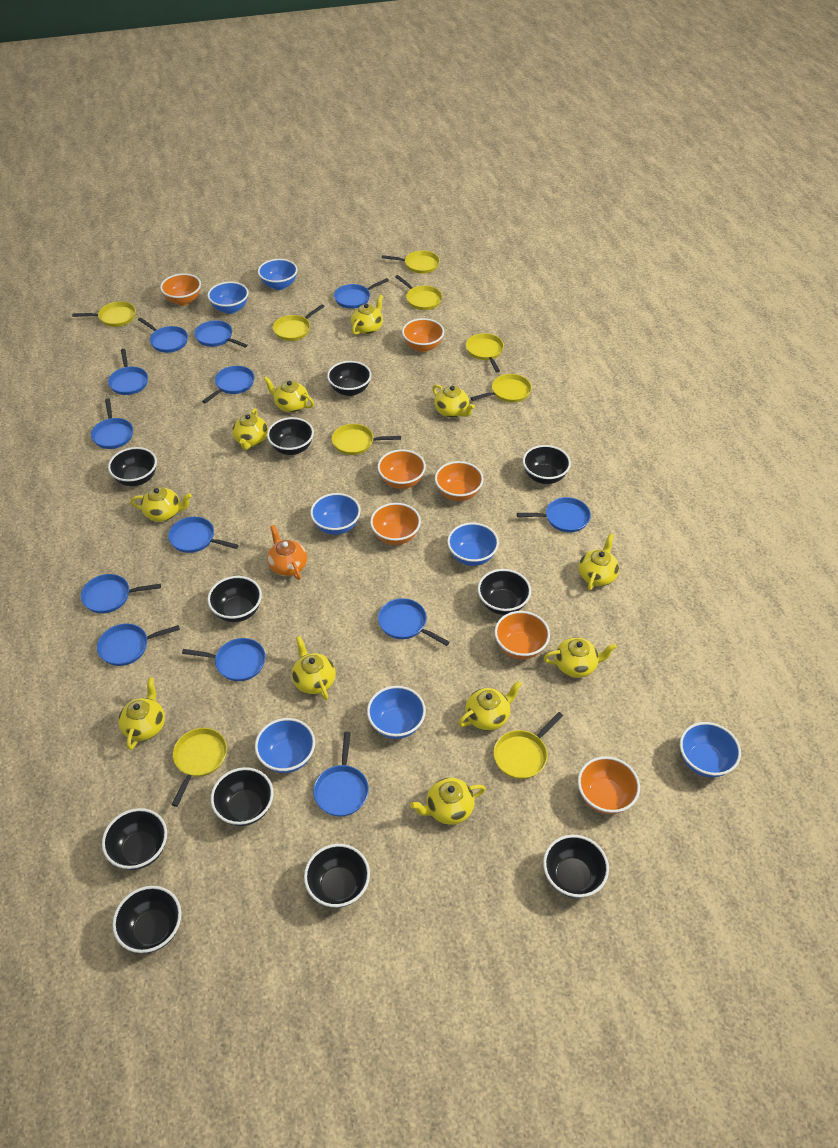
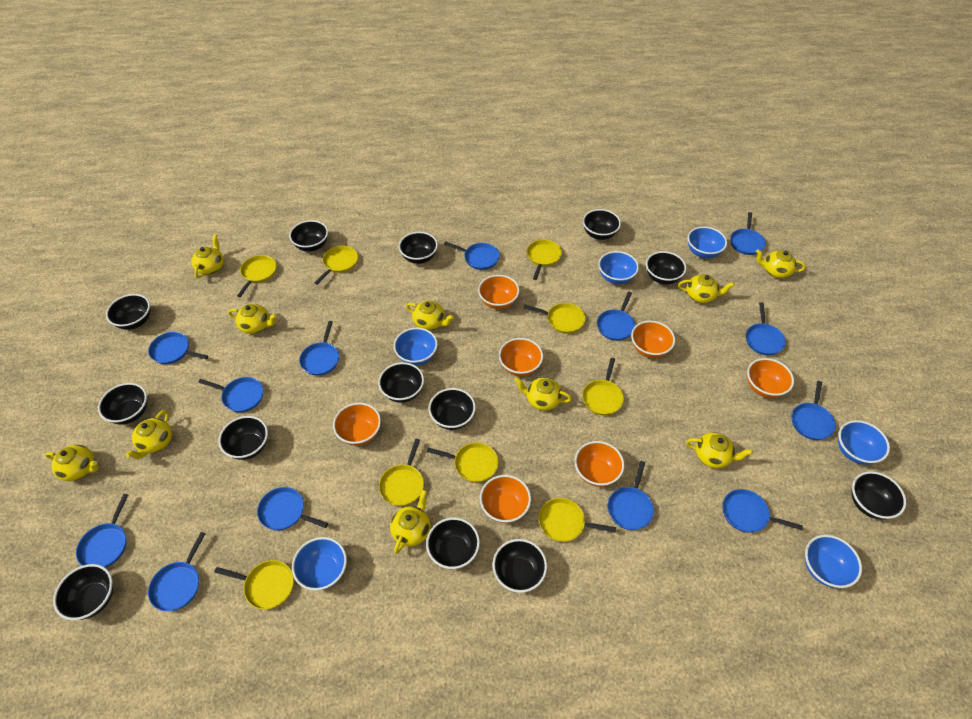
black bowl: 11 -> 13
blue bowl: 7 -> 6
orange teapot: 1 -> 0
yellow teapot: 11 -> 10

